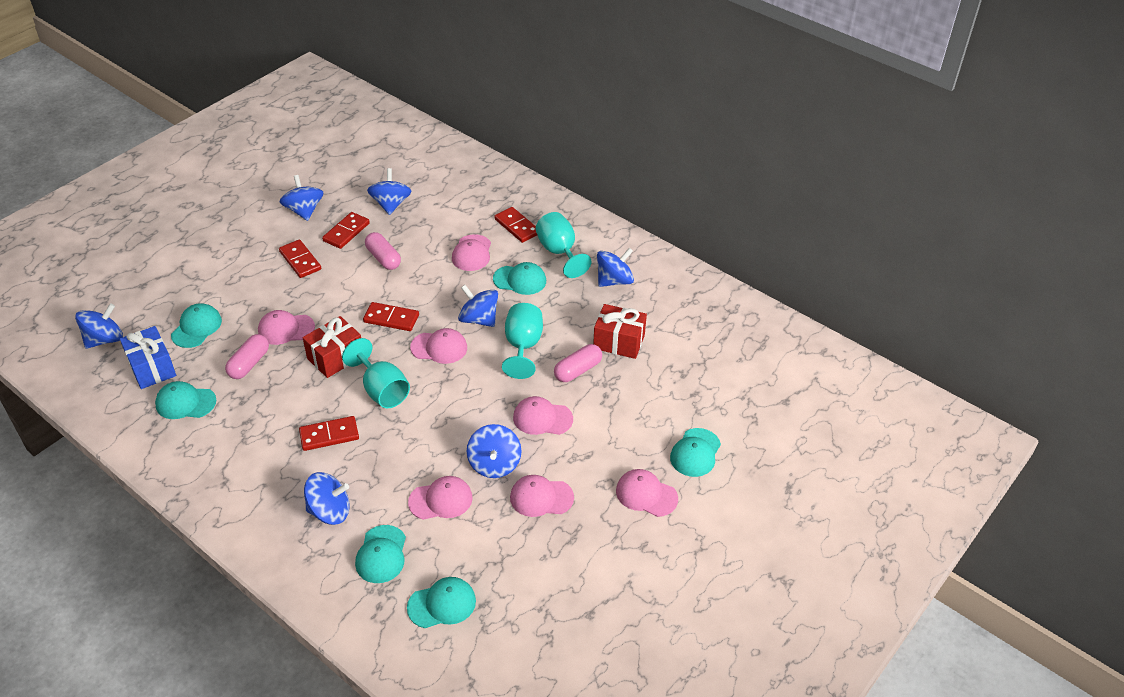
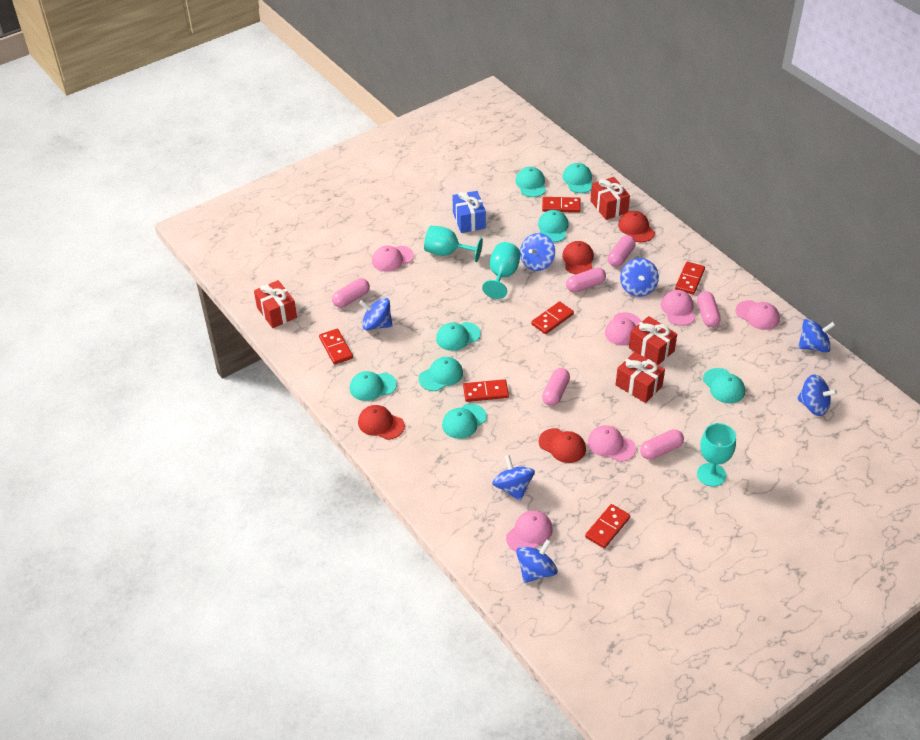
pink cap: 7 -> 6
pink capsule: 3 -> 6
red cap: 0 -> 4
red domino: 5 -> 6
red gift: 2 -> 4
turquoise cap: 6 -> 8

